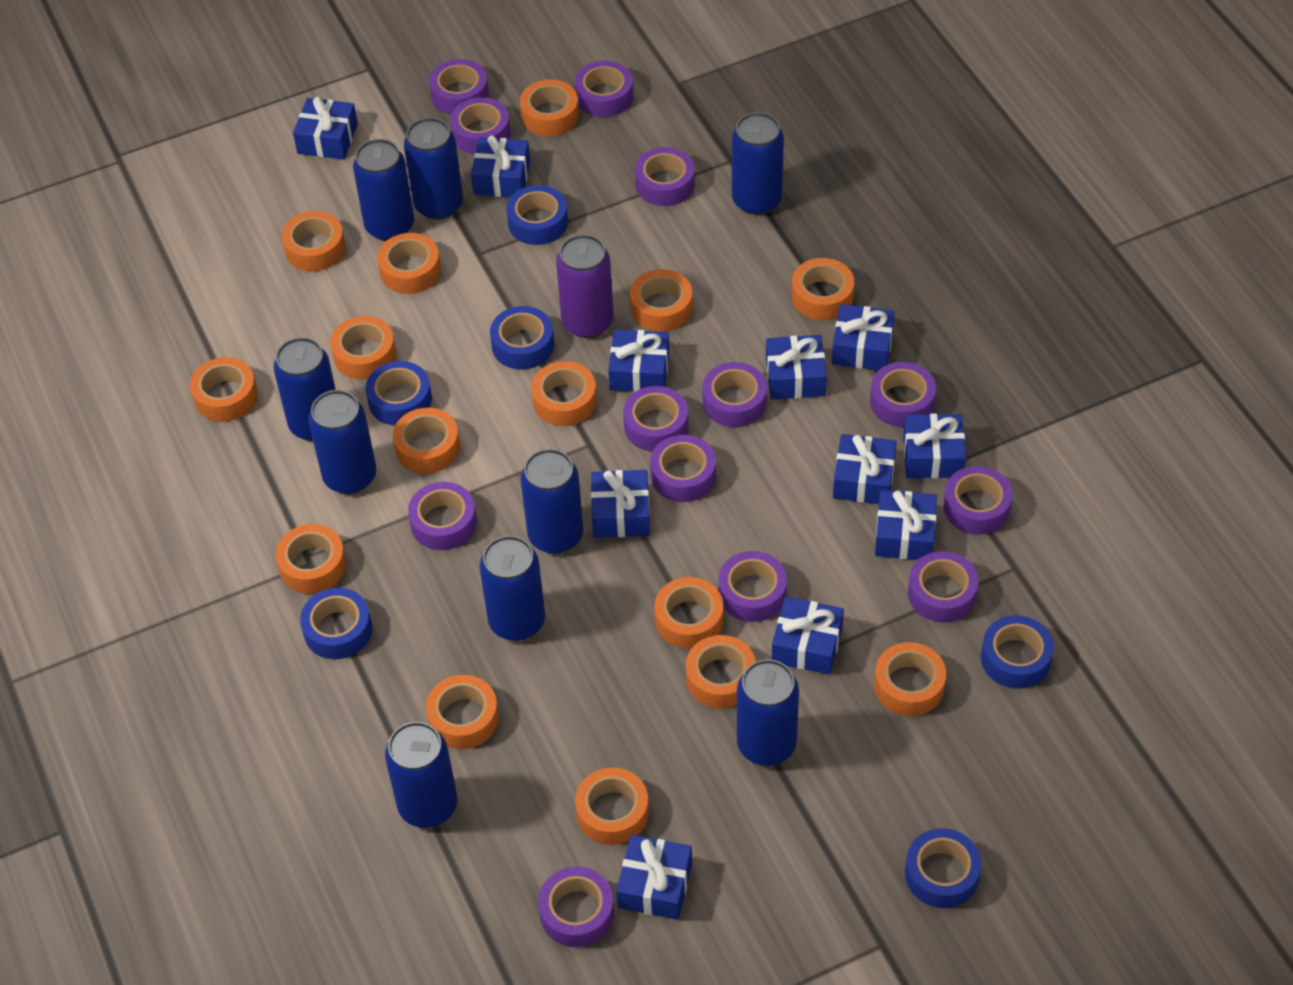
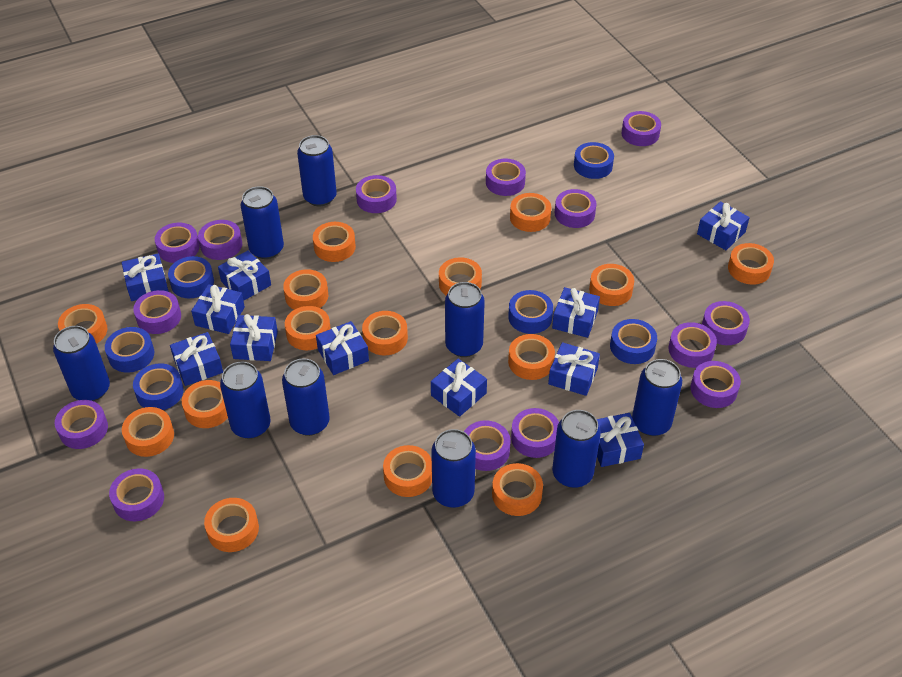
purple can: 1 -> 0
purple tape: 13 -> 14

